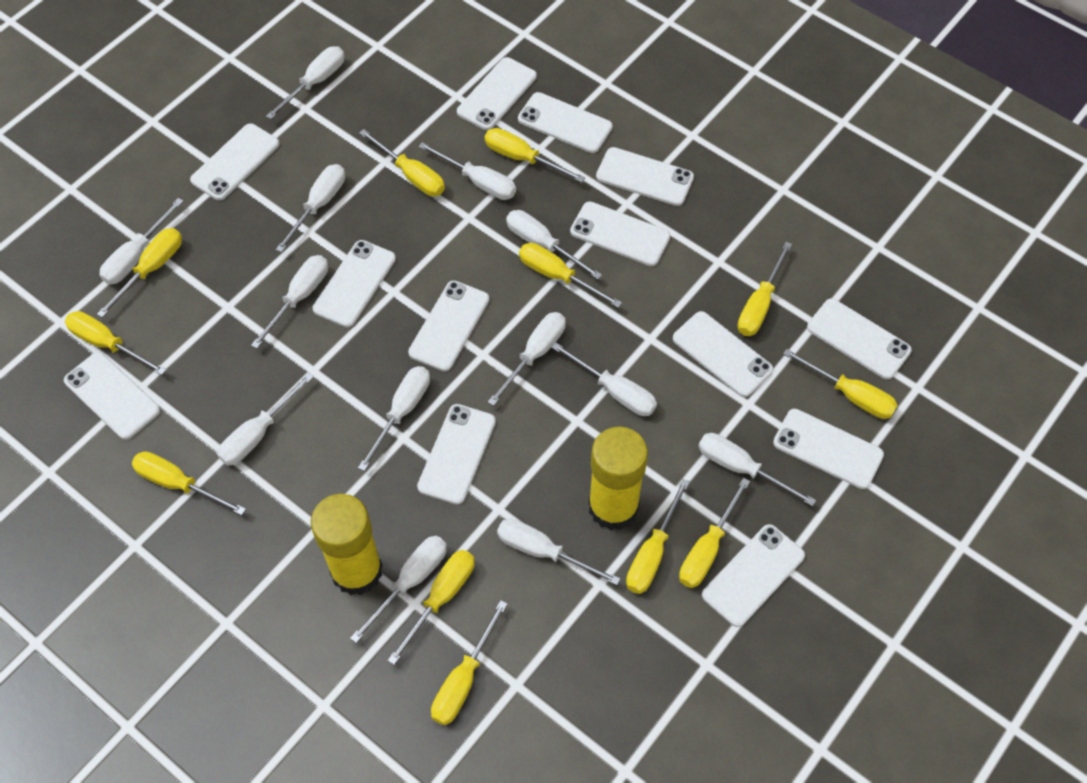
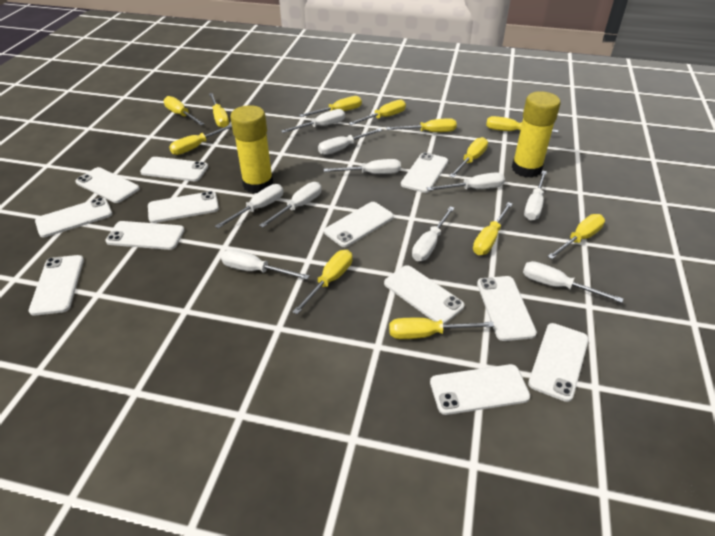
white phone: 13 -> 12
white screwdriver: 13 -> 10

